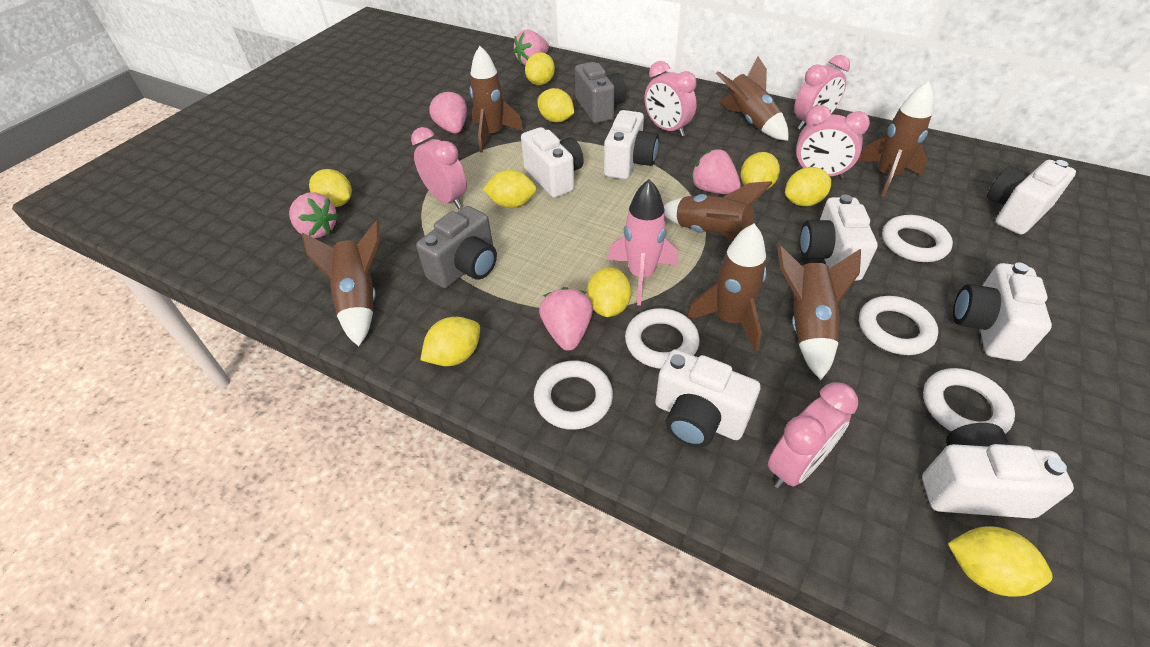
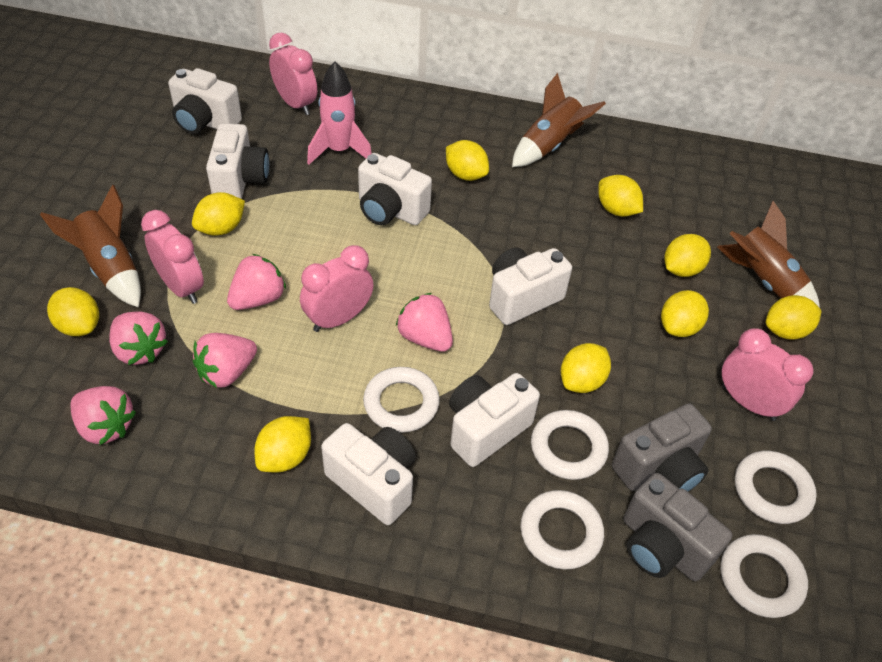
brown rocket: 7 -> 3
pink clock: 5 -> 4
white camera: 7 -> 6

